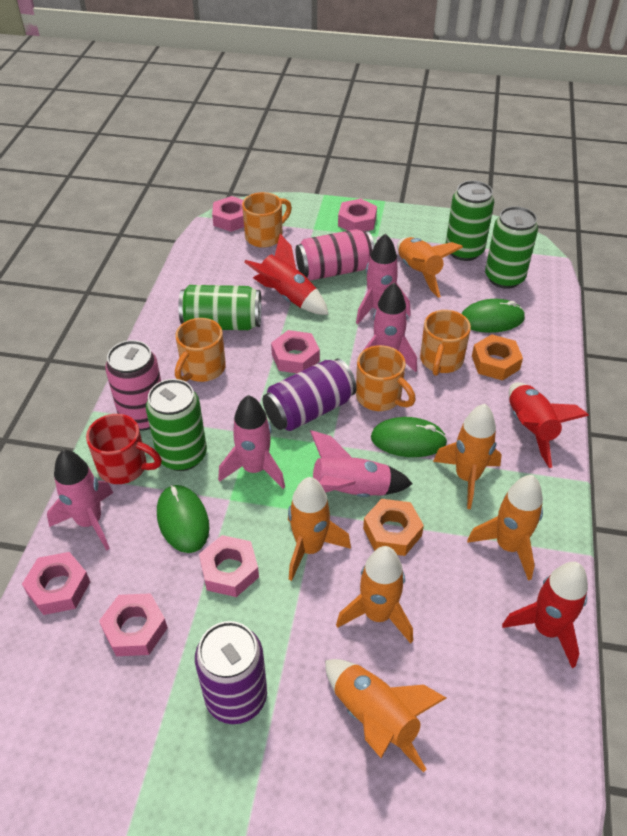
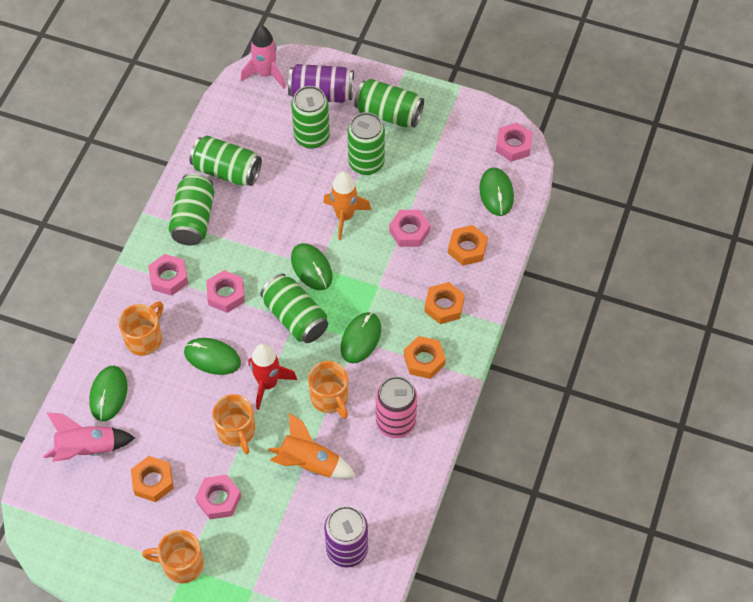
green can: 4 -> 6
green mouse: 3 -> 5
orange nut: 2 -> 4
orange rocket: 6 -> 2
pink can: 2 -> 1
pink nut: 6 -> 5
pink rocket: 5 -> 2
red mug: 1 -> 0
red rocket: 3 -> 1

